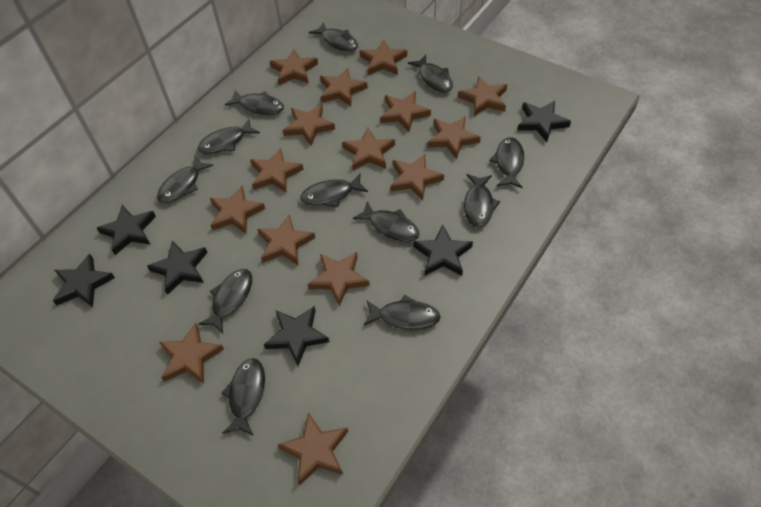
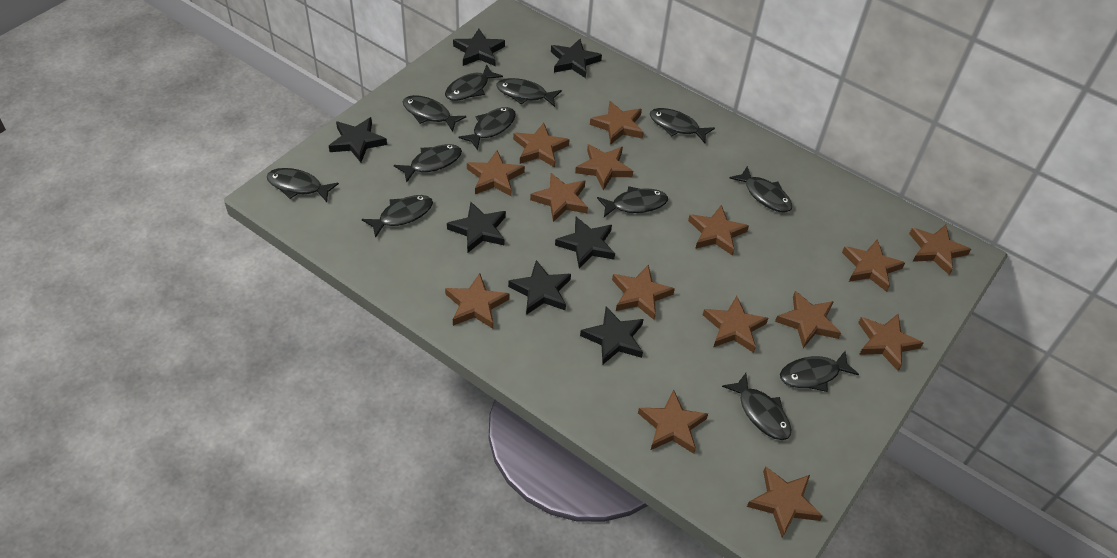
black star: 6 -> 7

